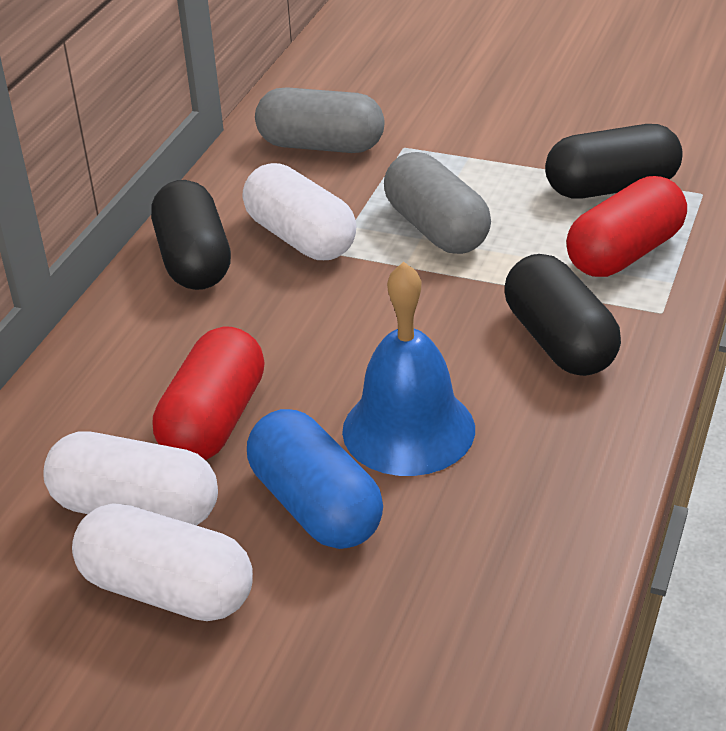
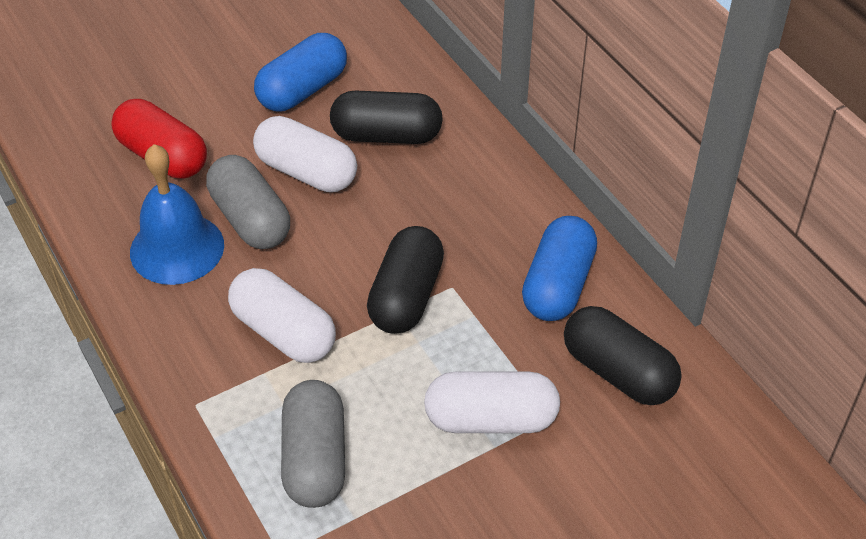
blue capsule: 1 -> 2
red capsule: 2 -> 1

